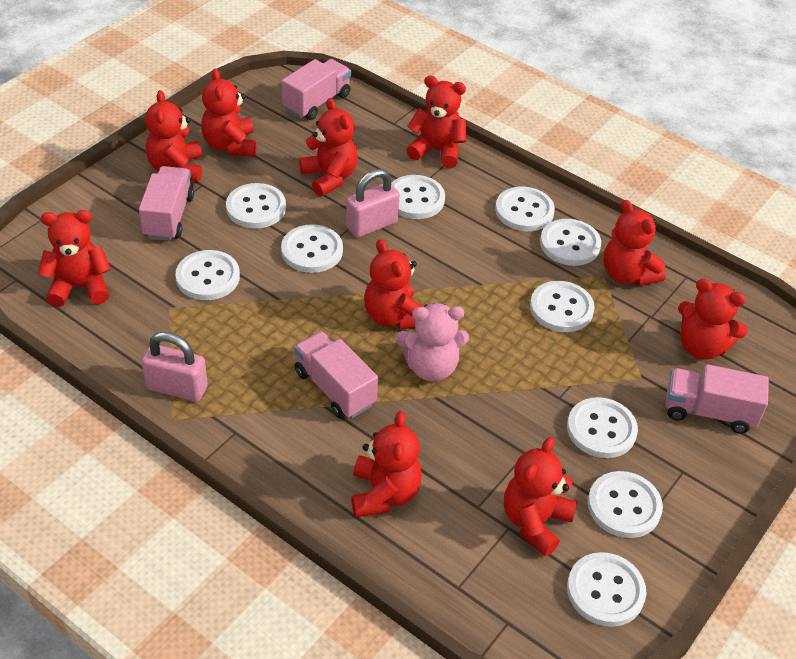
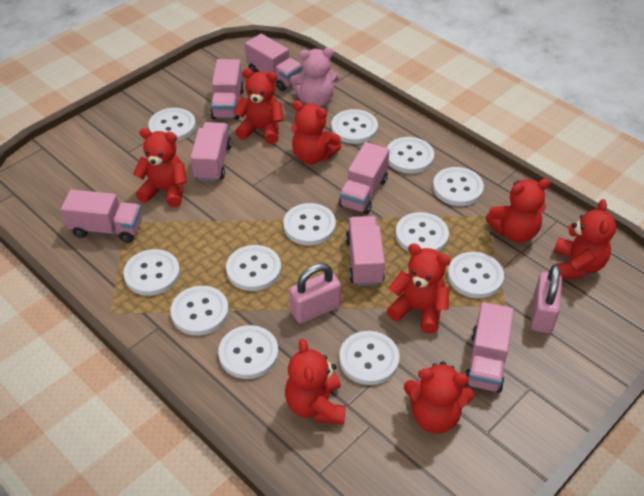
pink truck: 4 -> 7
red teddy bear: 10 -> 8
white button: 10 -> 12

